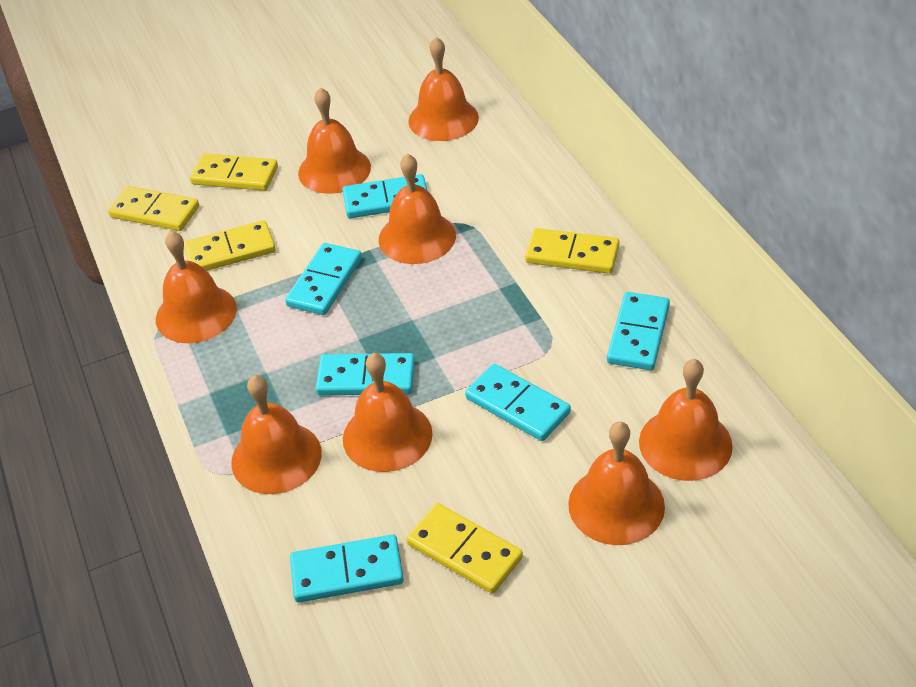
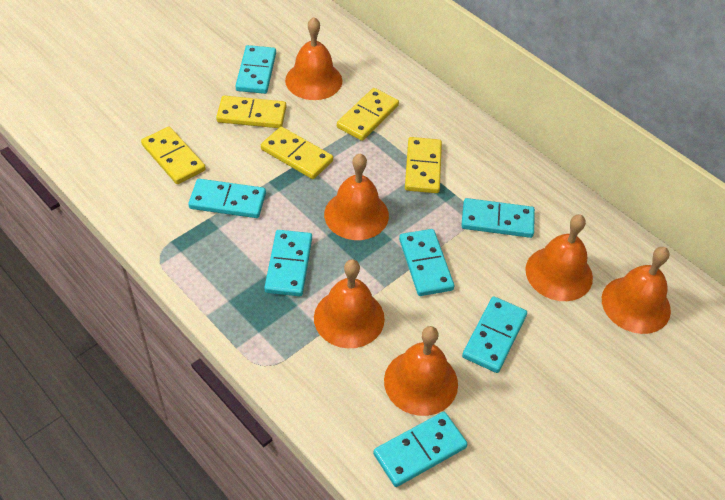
orange bell: 8 -> 6
turquoise domino: 6 -> 7

